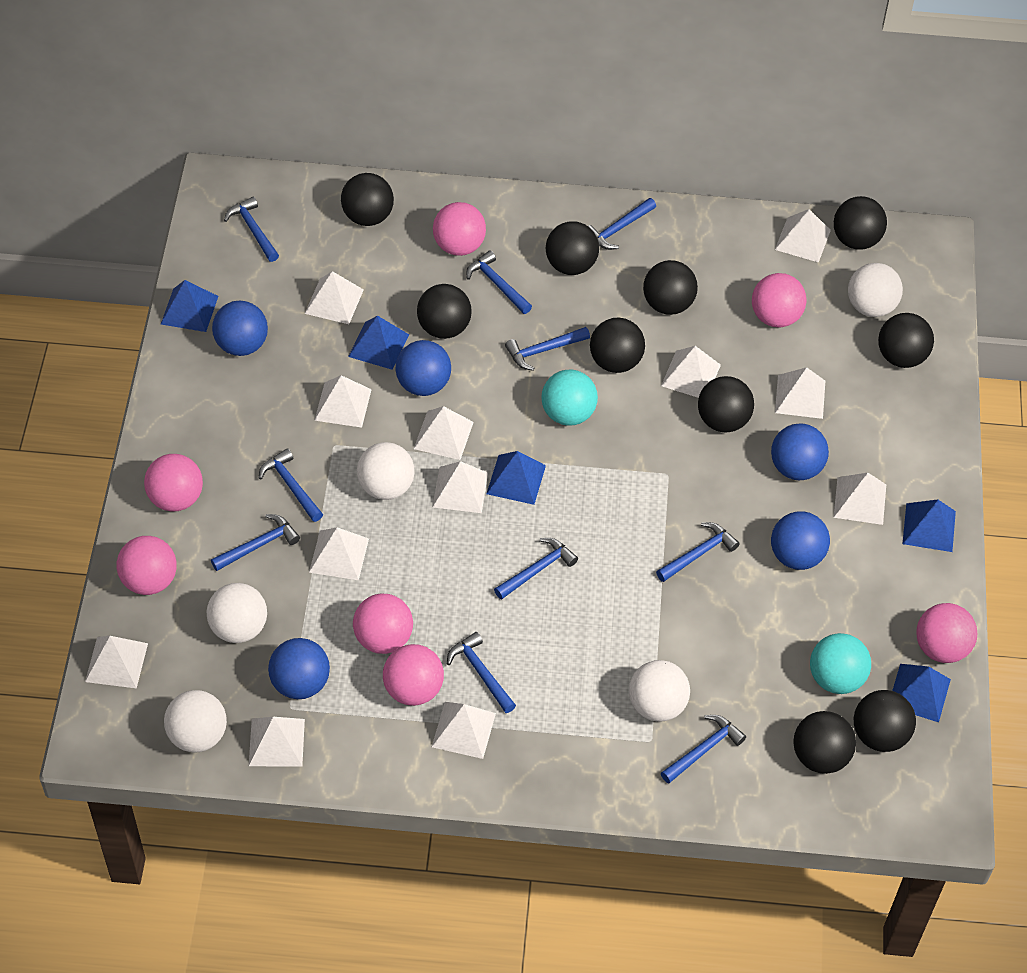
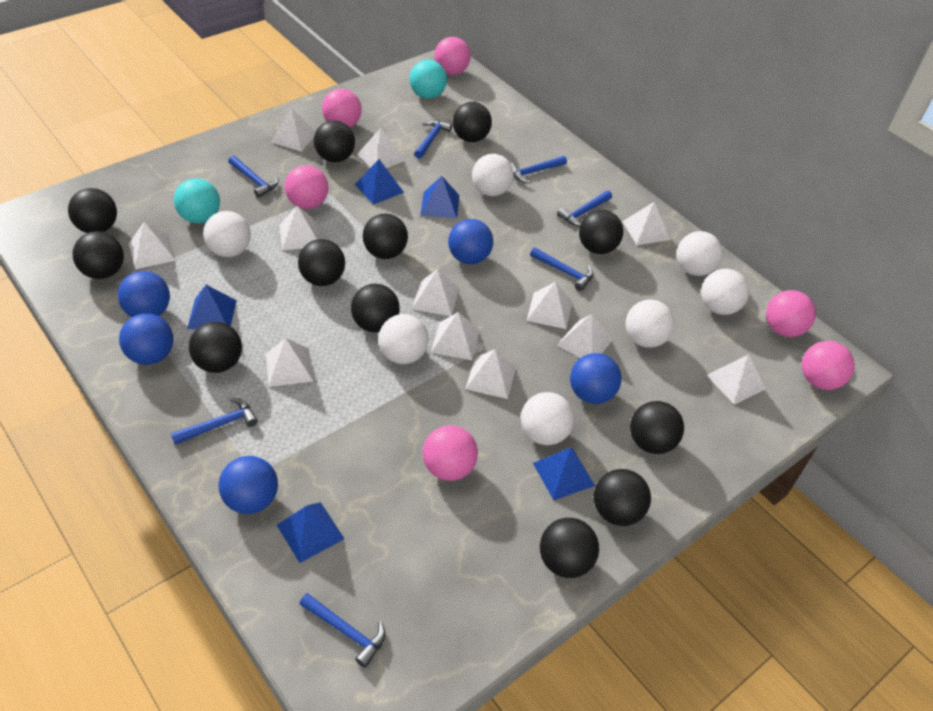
black ball: 10 -> 12
blue hammer: 10 -> 7
pink ball: 7 -> 6
white ball: 5 -> 7

